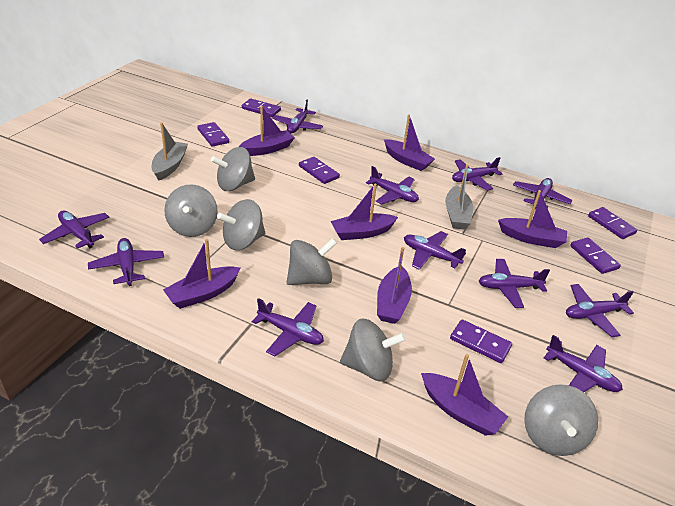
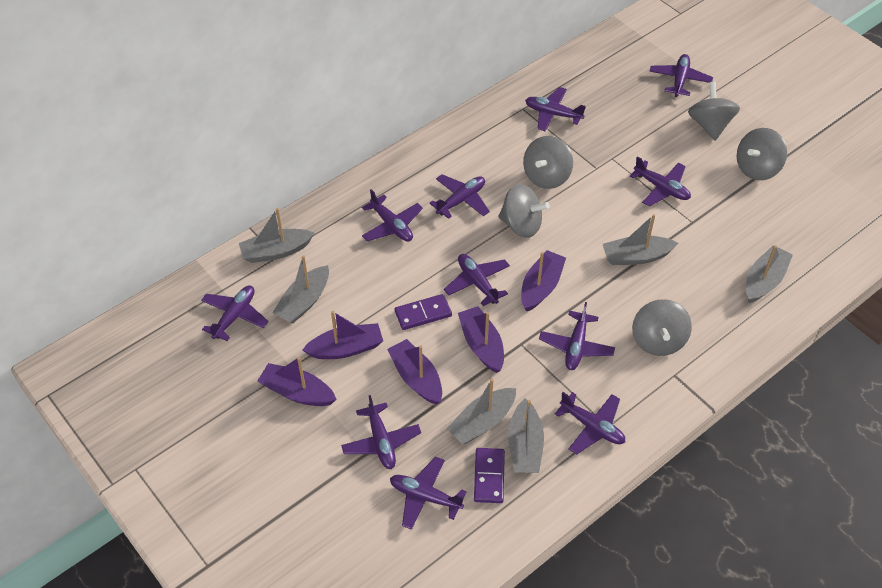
grey boat: 2 -> 6
grey spinning top: 6 -> 5
purple boat: 7 -> 5
purple domino: 6 -> 2

